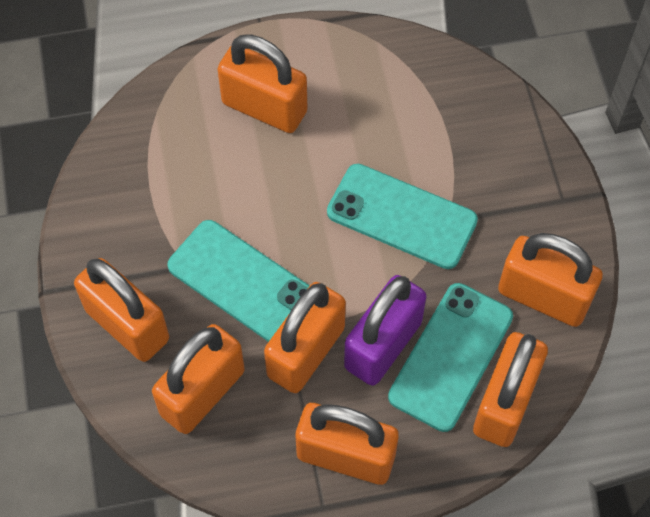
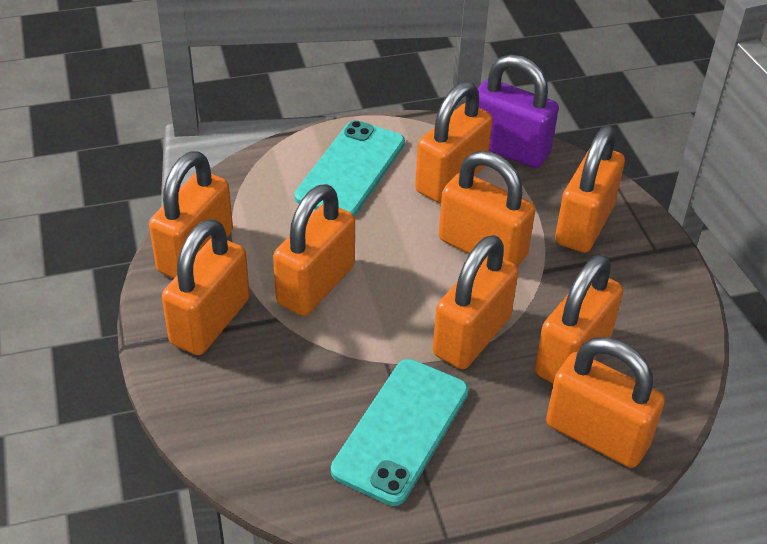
orange padlock: 7 -> 9
turquoise phone: 3 -> 2

